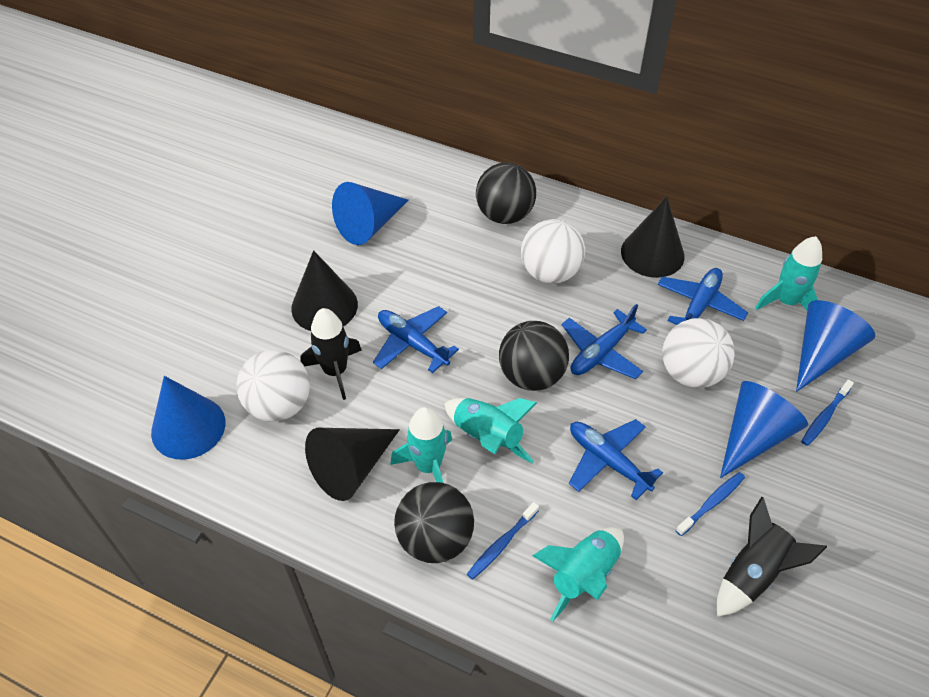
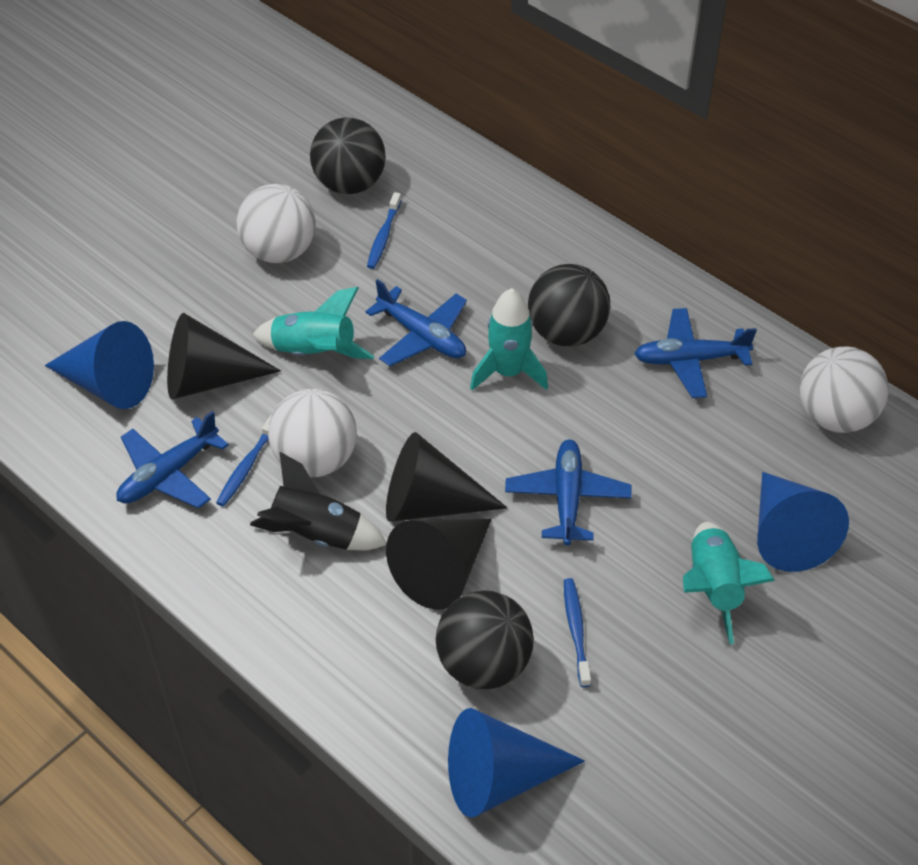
black rocket: 2 -> 1
blue cone: 4 -> 3
turquoise rocket: 4 -> 3

